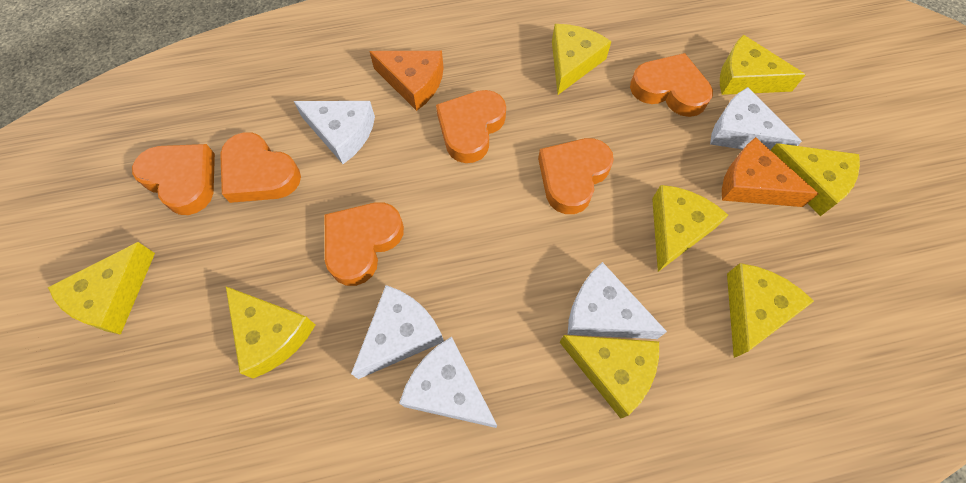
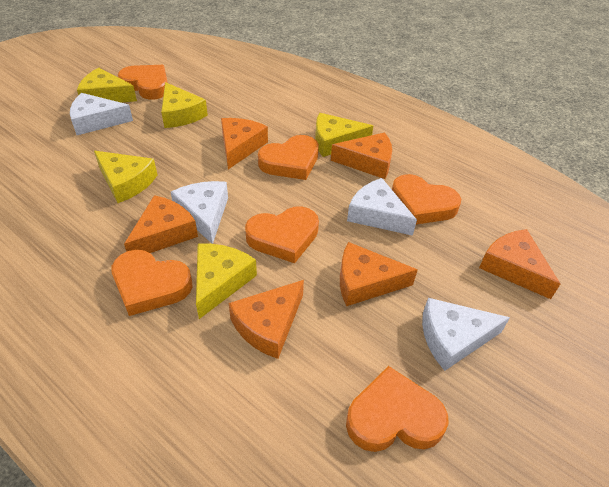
orange cheese: 2 -> 6
white cheese: 5 -> 4
yellow cheese: 8 -> 5

